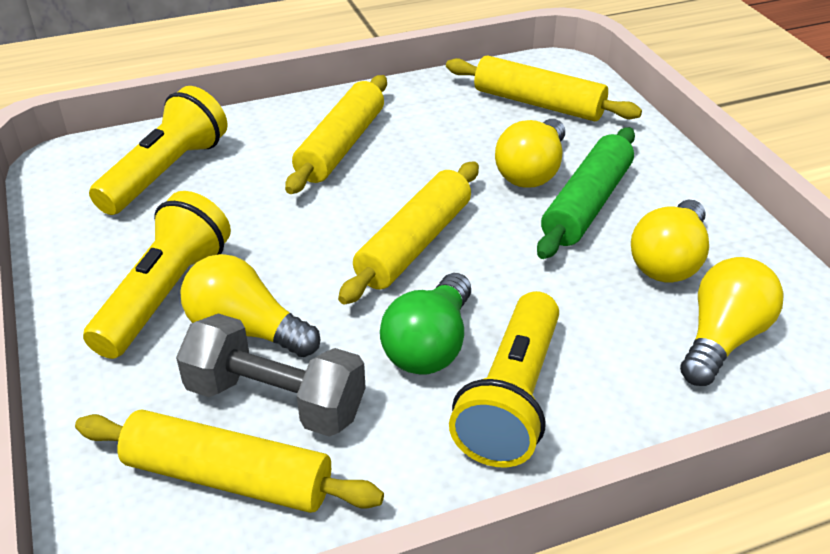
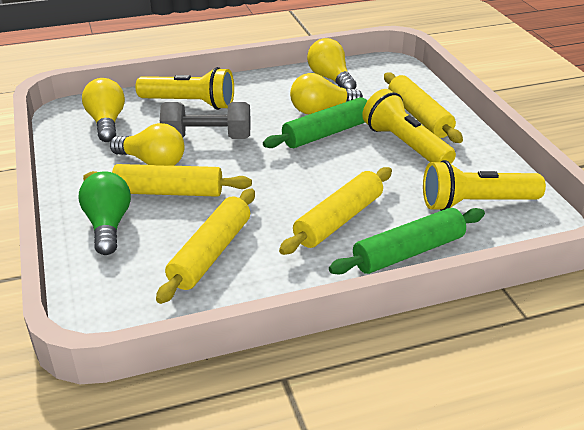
green rolling pin: 1 -> 2

